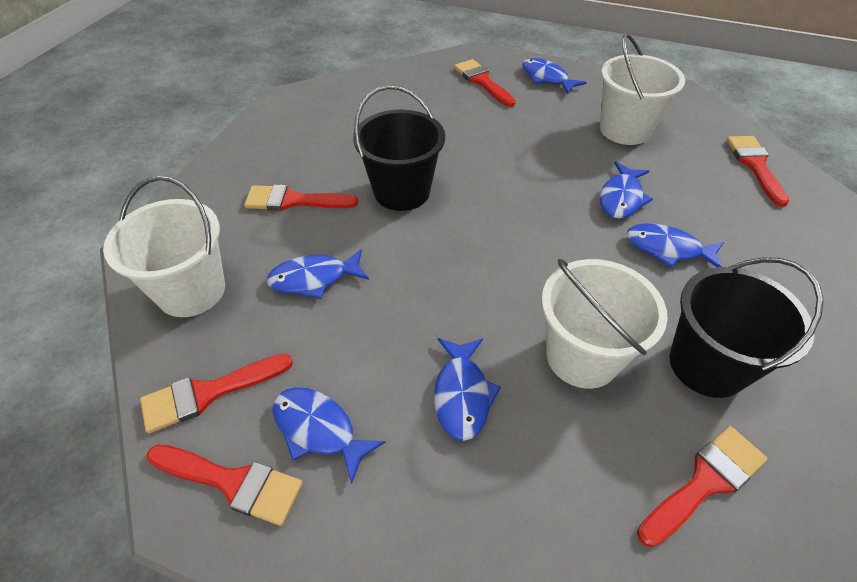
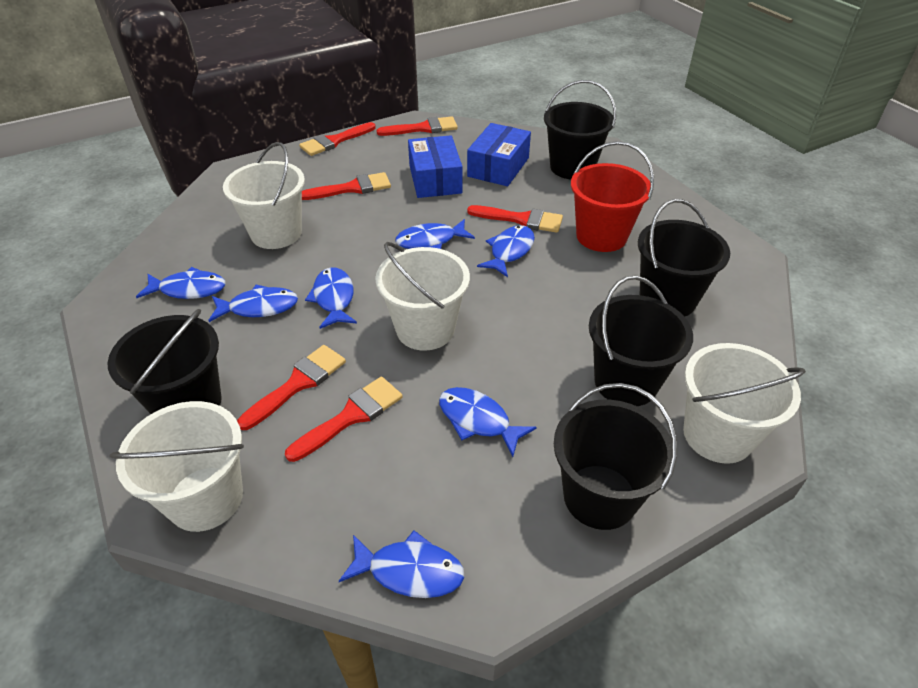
black bucket: 2 -> 5
blue box: 0 -> 2
blue fish: 6 -> 7
red bucket: 0 -> 1
white bucket: 3 -> 4

